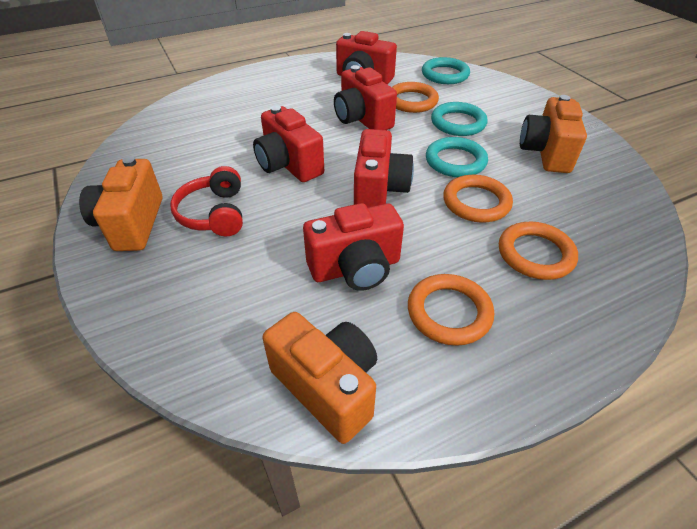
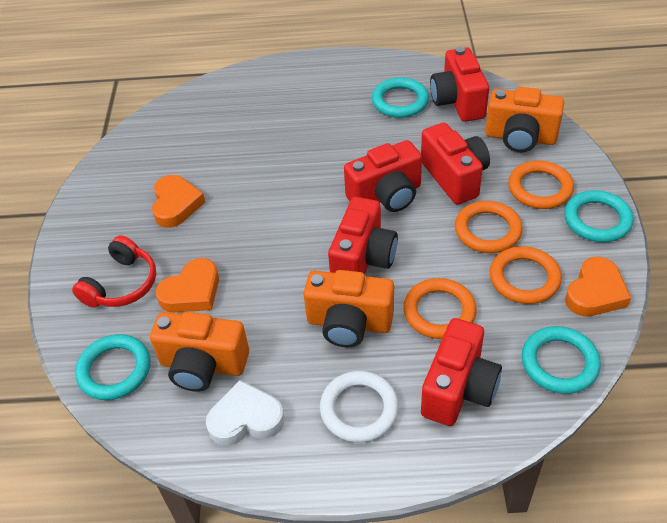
orange heart: 0 -> 3
turquoise ring: 3 -> 4
white heart: 0 -> 1
white ring: 0 -> 1

